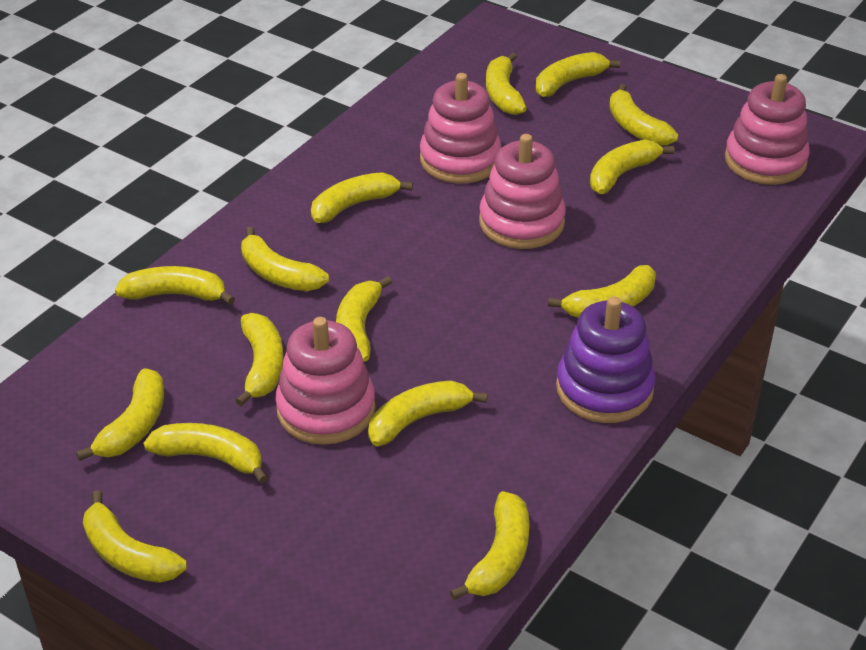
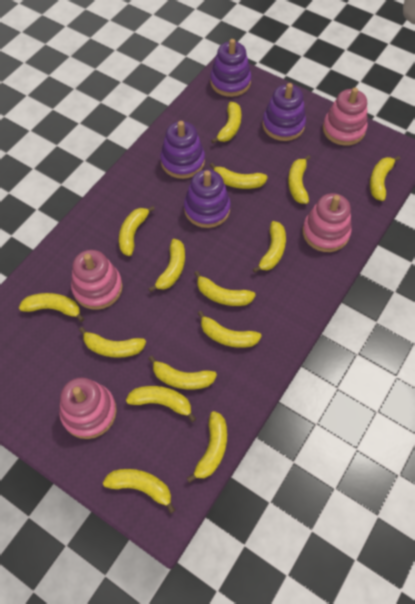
purple stacking toy: 1 -> 4

